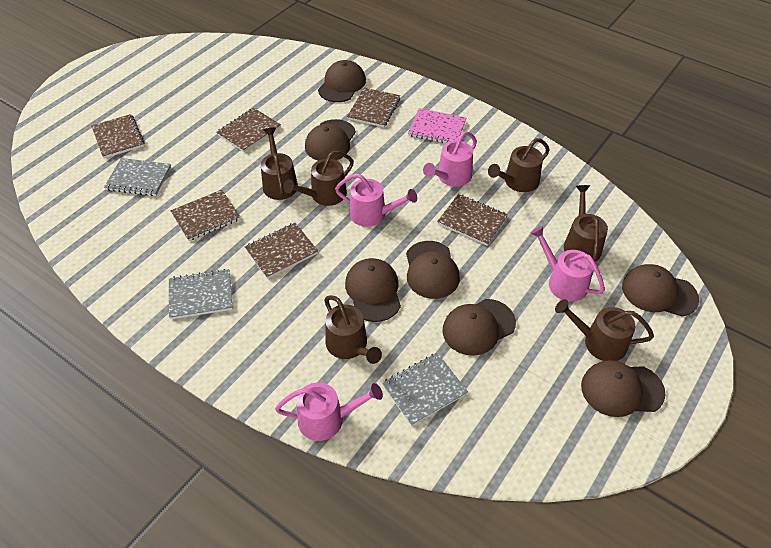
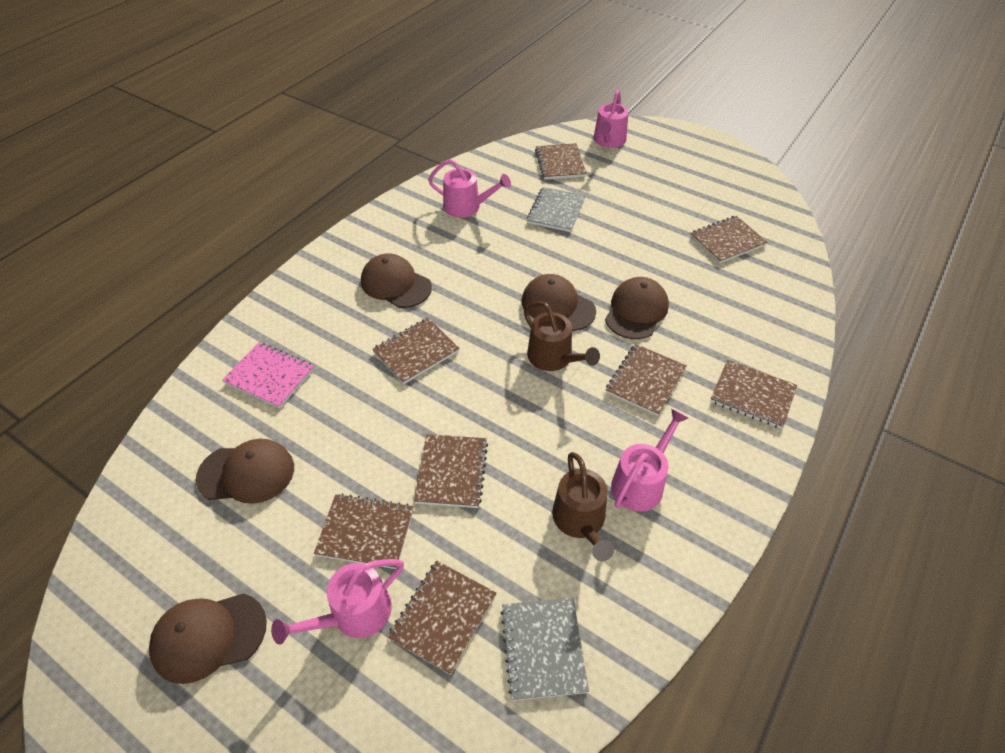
brown cap: 7 -> 5
brown notebook: 6 -> 8
brown watering can: 6 -> 2
grey notebook: 3 -> 2

